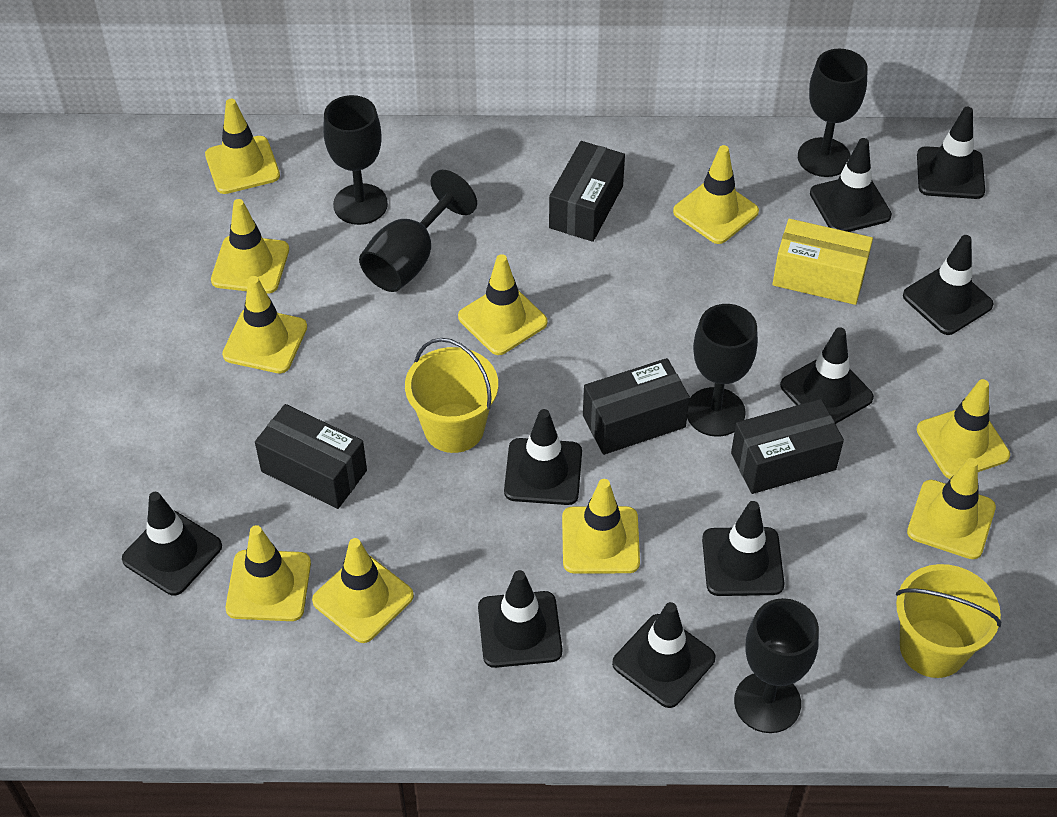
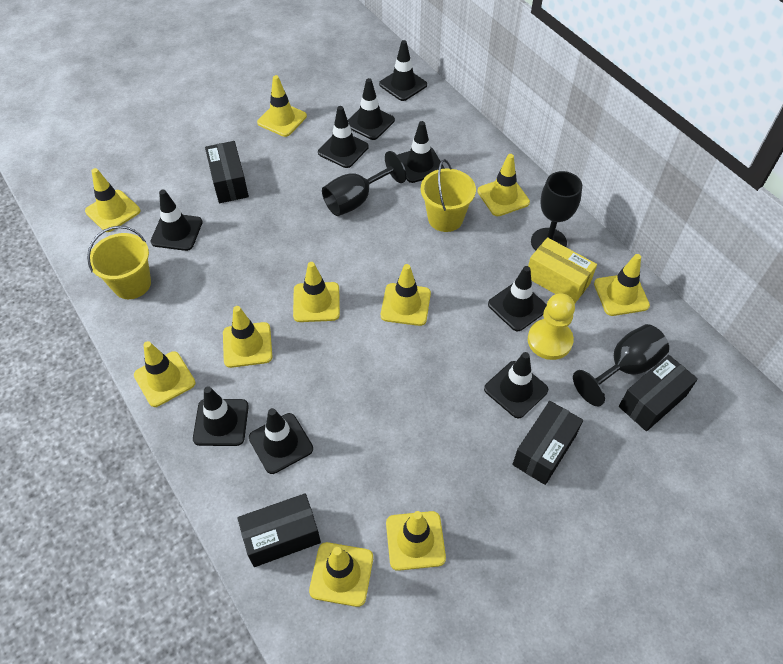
black goblet: 5 -> 3
yellow pawn: 0 -> 1

